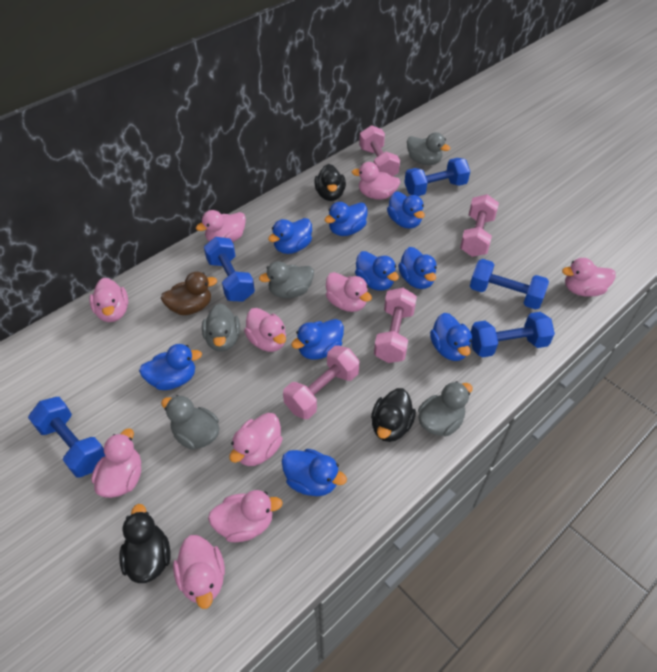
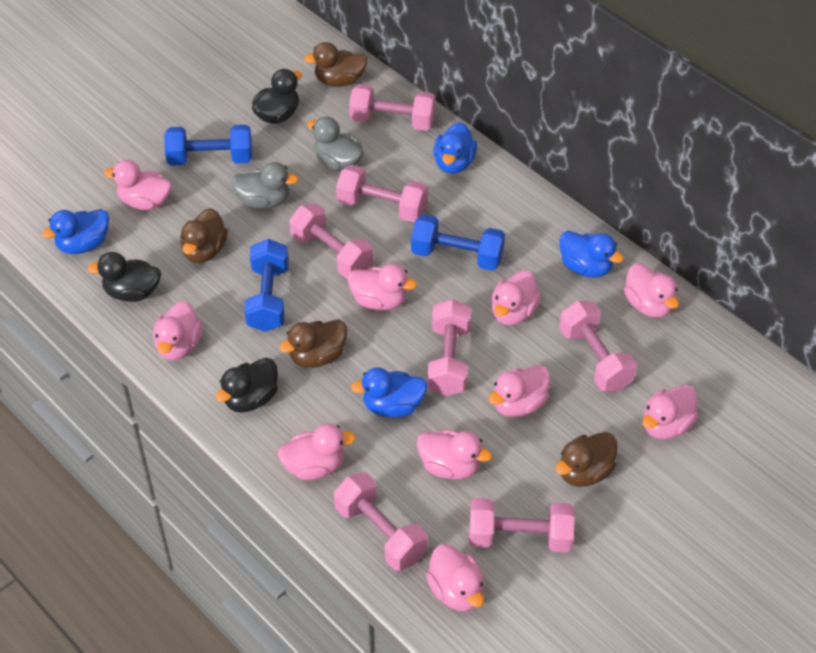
blue duck: 9 -> 4
blue dumbbell: 5 -> 3
brown duck: 1 -> 4
grey duck: 5 -> 2
pink dumbbell: 4 -> 7

